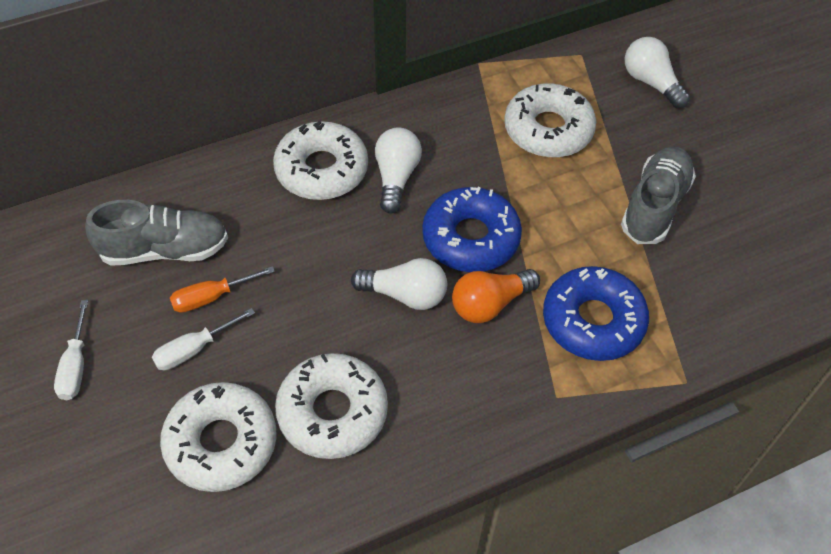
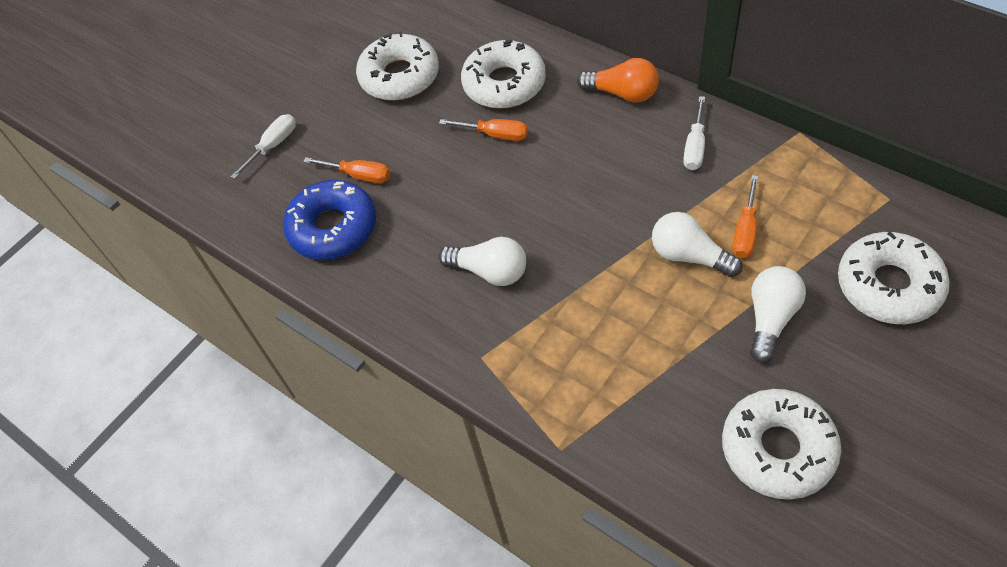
blue donut: 2 -> 1
grey shoe: 2 -> 0
orange screwdriver: 1 -> 3

